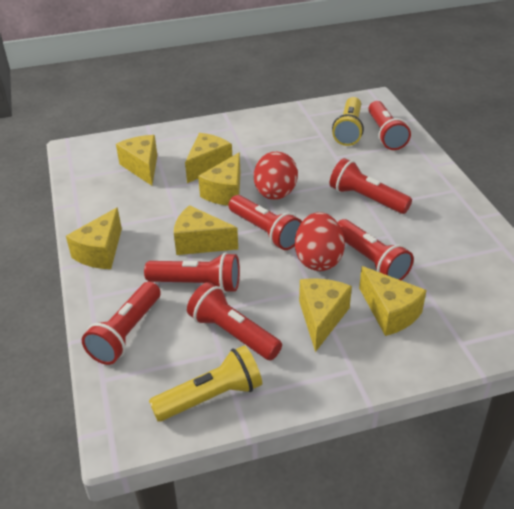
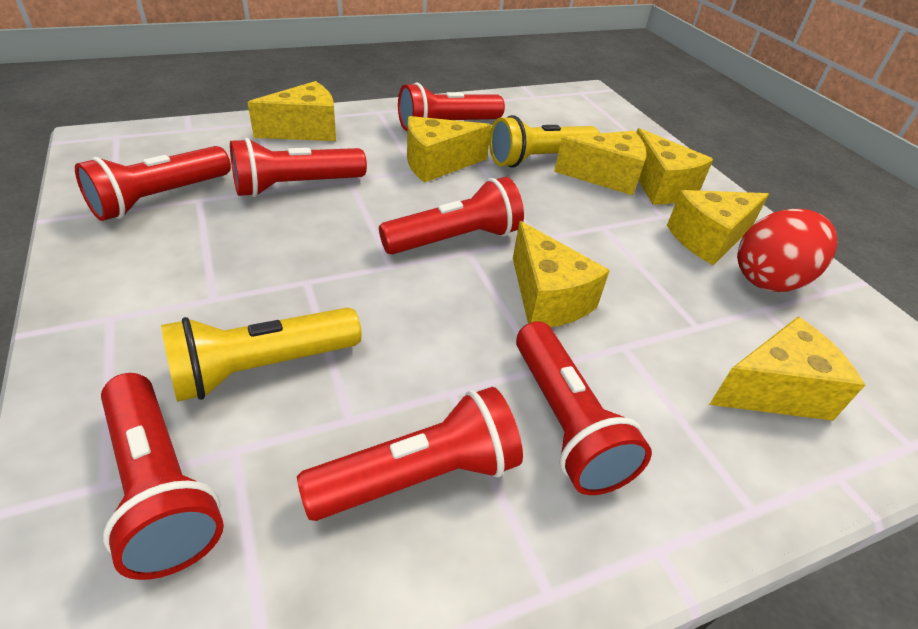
red egg: 2 -> 1

